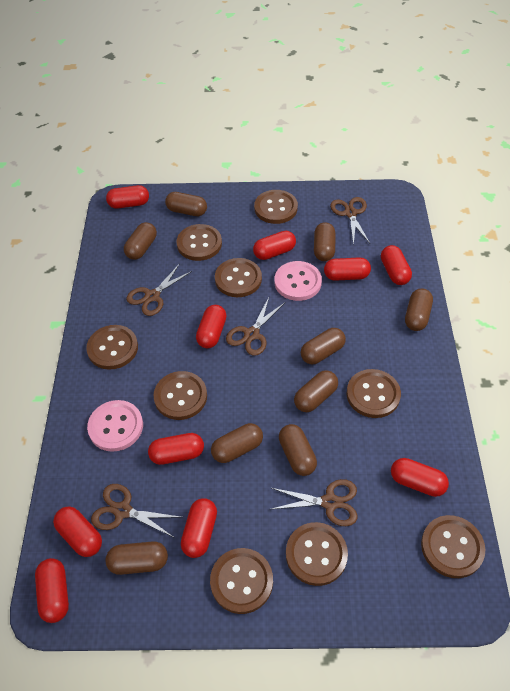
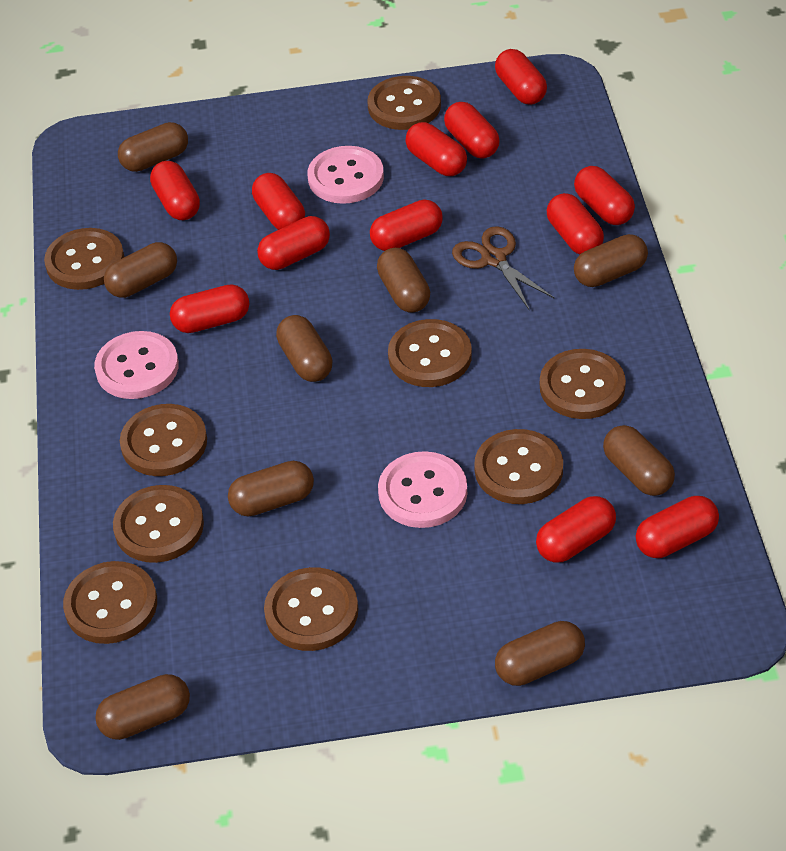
brown scissors: 5 -> 1
pink button: 2 -> 3
red capsule: 10 -> 12

